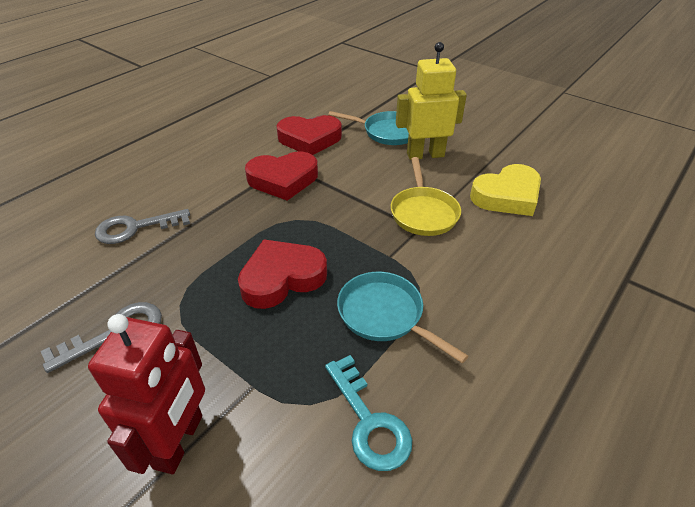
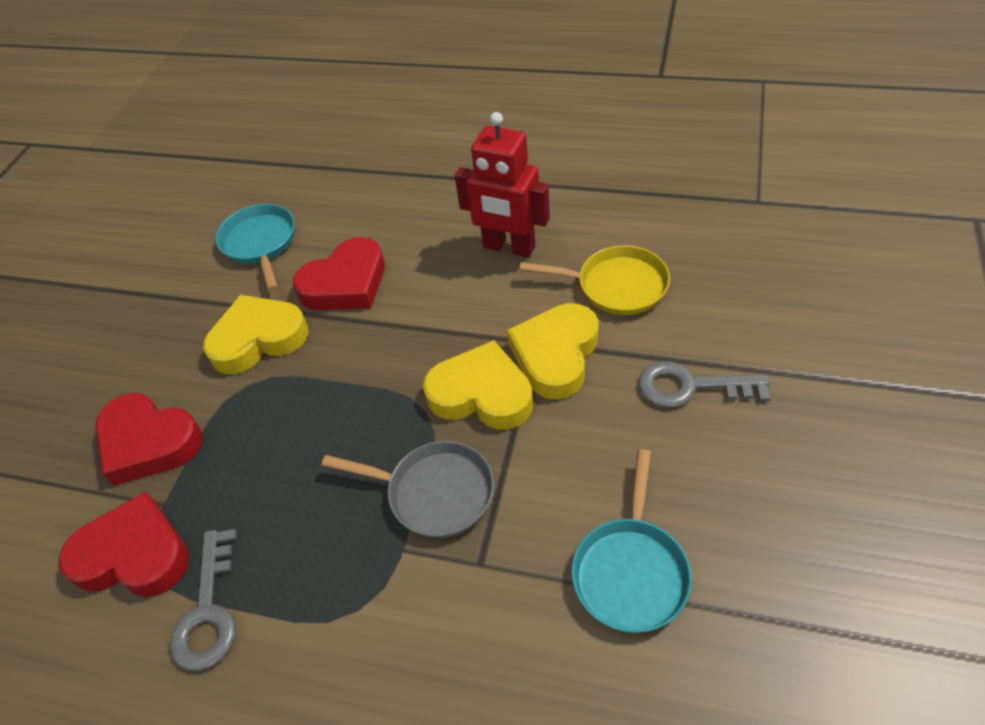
grey pan: 0 -> 1
turquoise key: 1 -> 0
yellow heart: 1 -> 3
yellow robot: 1 -> 0

